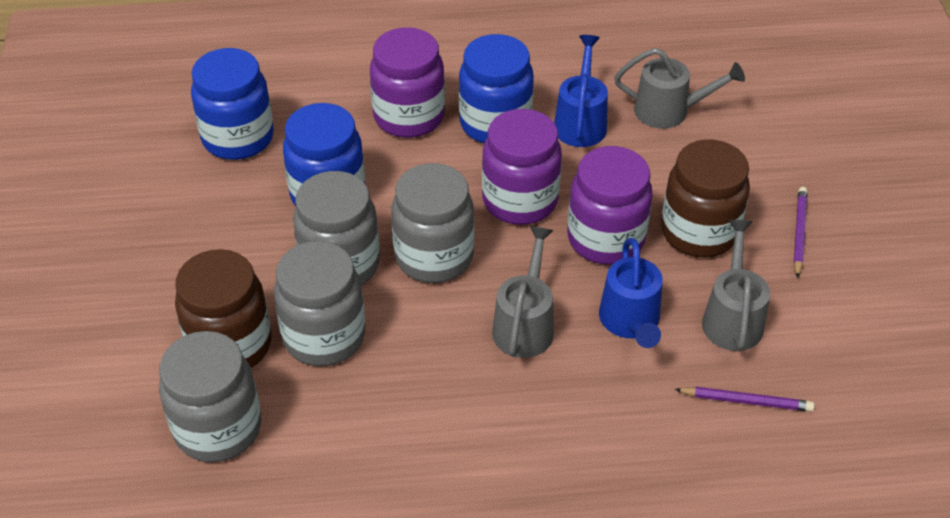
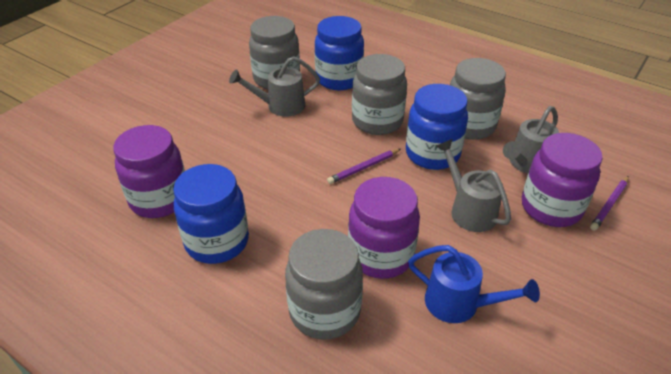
blue watering can: 2 -> 1
brown jar: 2 -> 0

